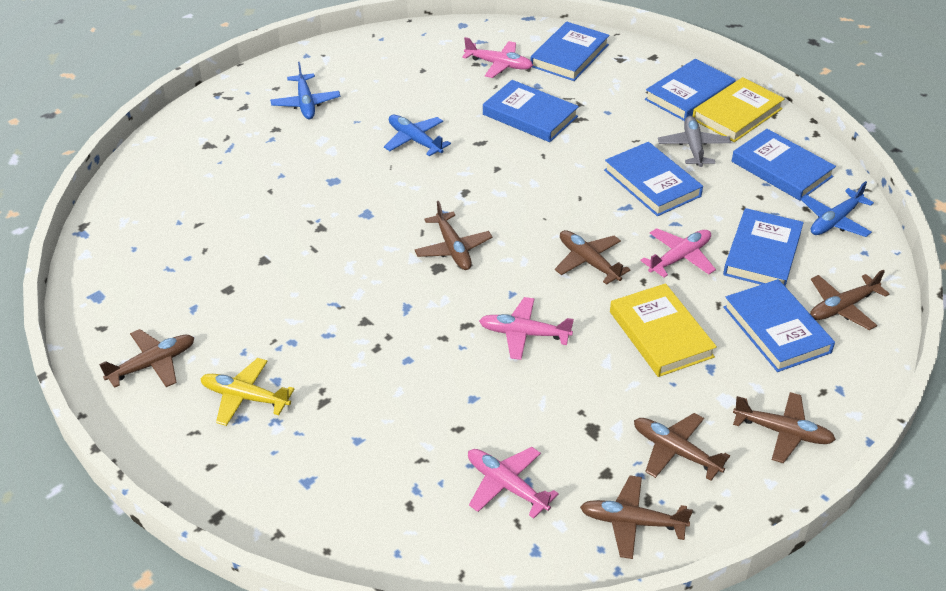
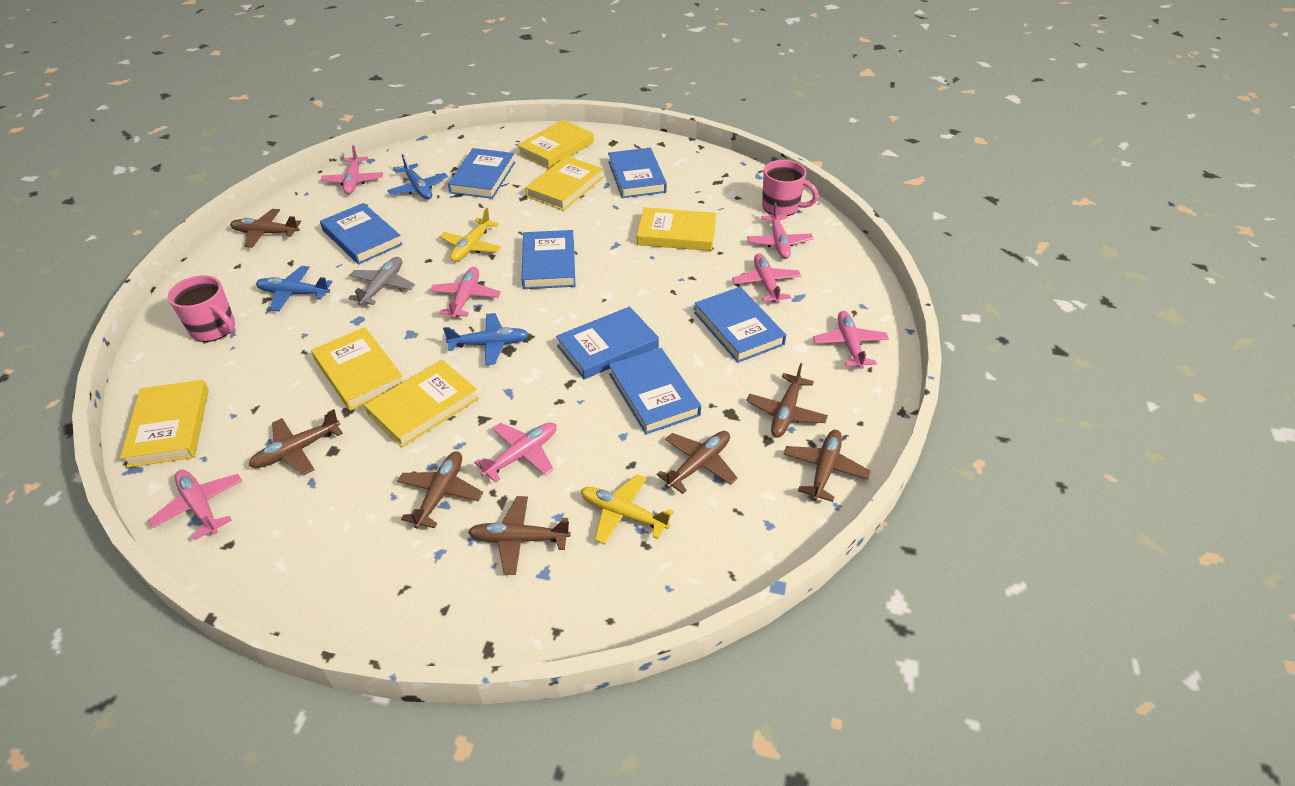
pink mug: 0 -> 2
pink plane: 4 -> 7
yellow book: 2 -> 6
yellow plane: 1 -> 2

